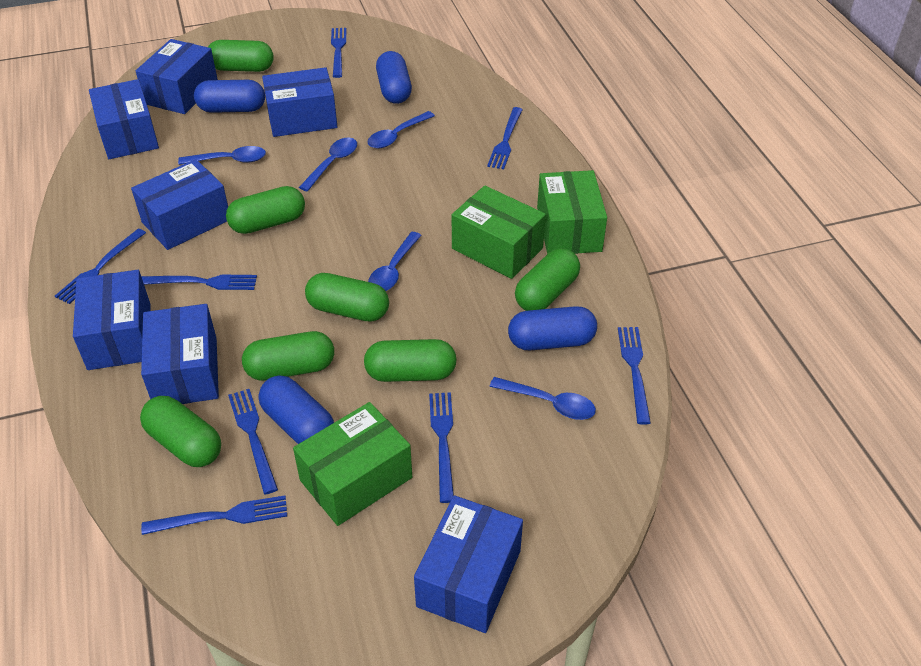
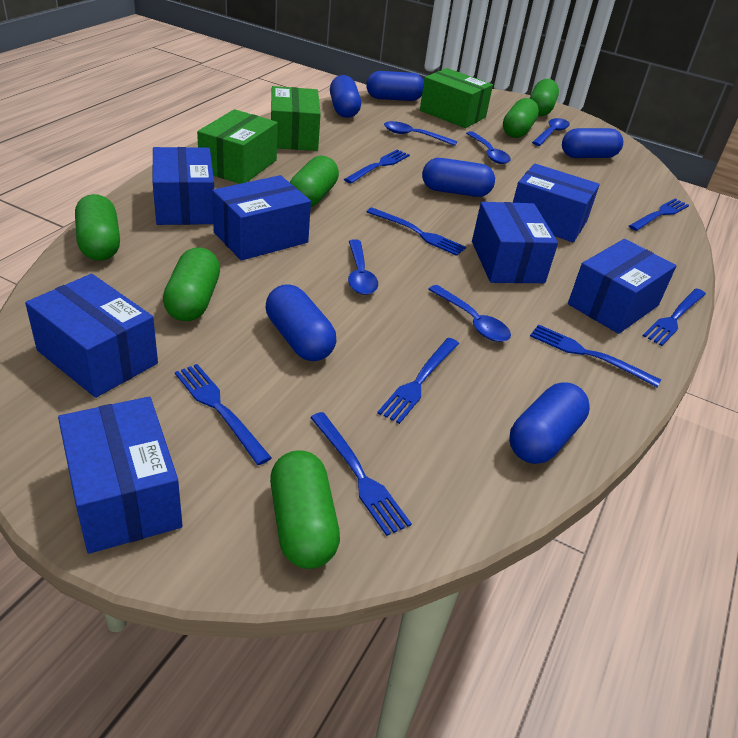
blue capsule: 4 -> 6
green capsule: 7 -> 6

